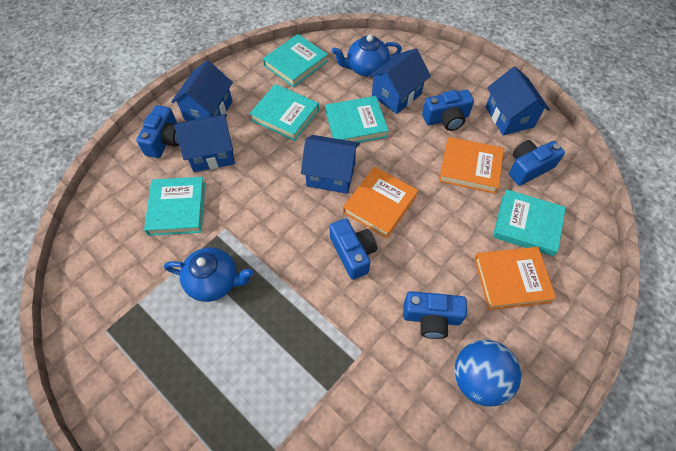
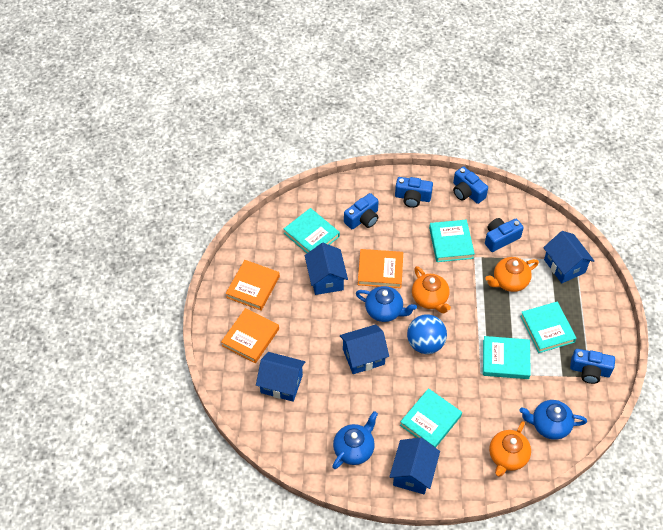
blue teapot: 2 -> 3
orange teapot: 0 -> 3

